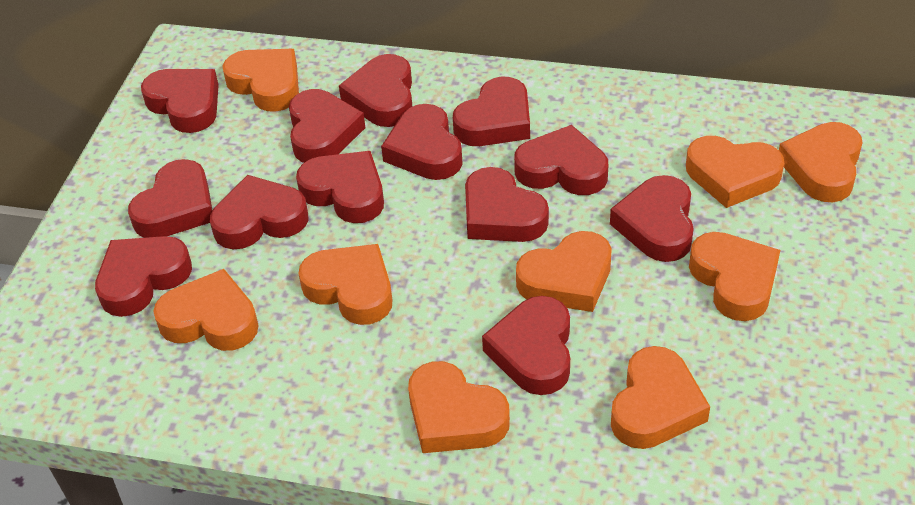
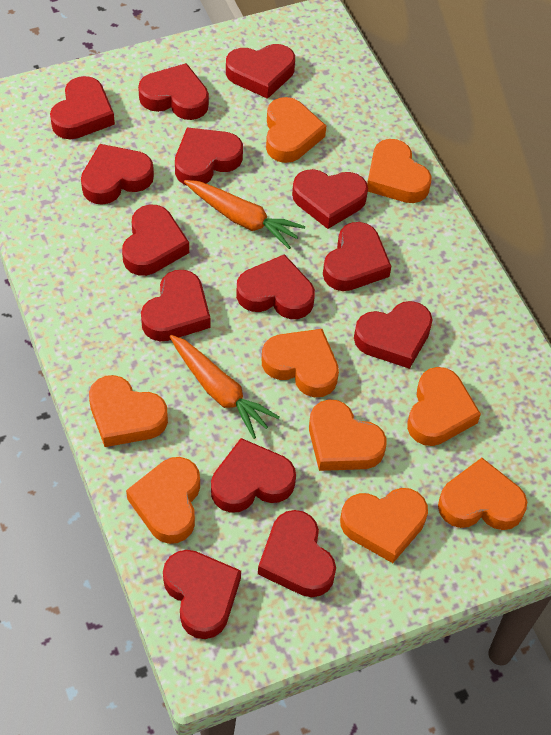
orange carrot: 0 -> 2
red heart: 13 -> 14

